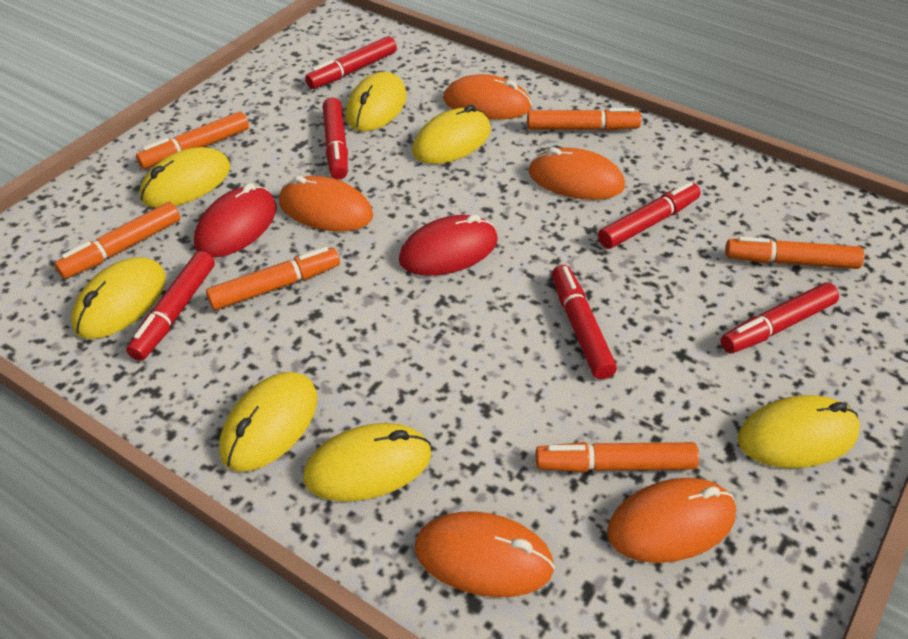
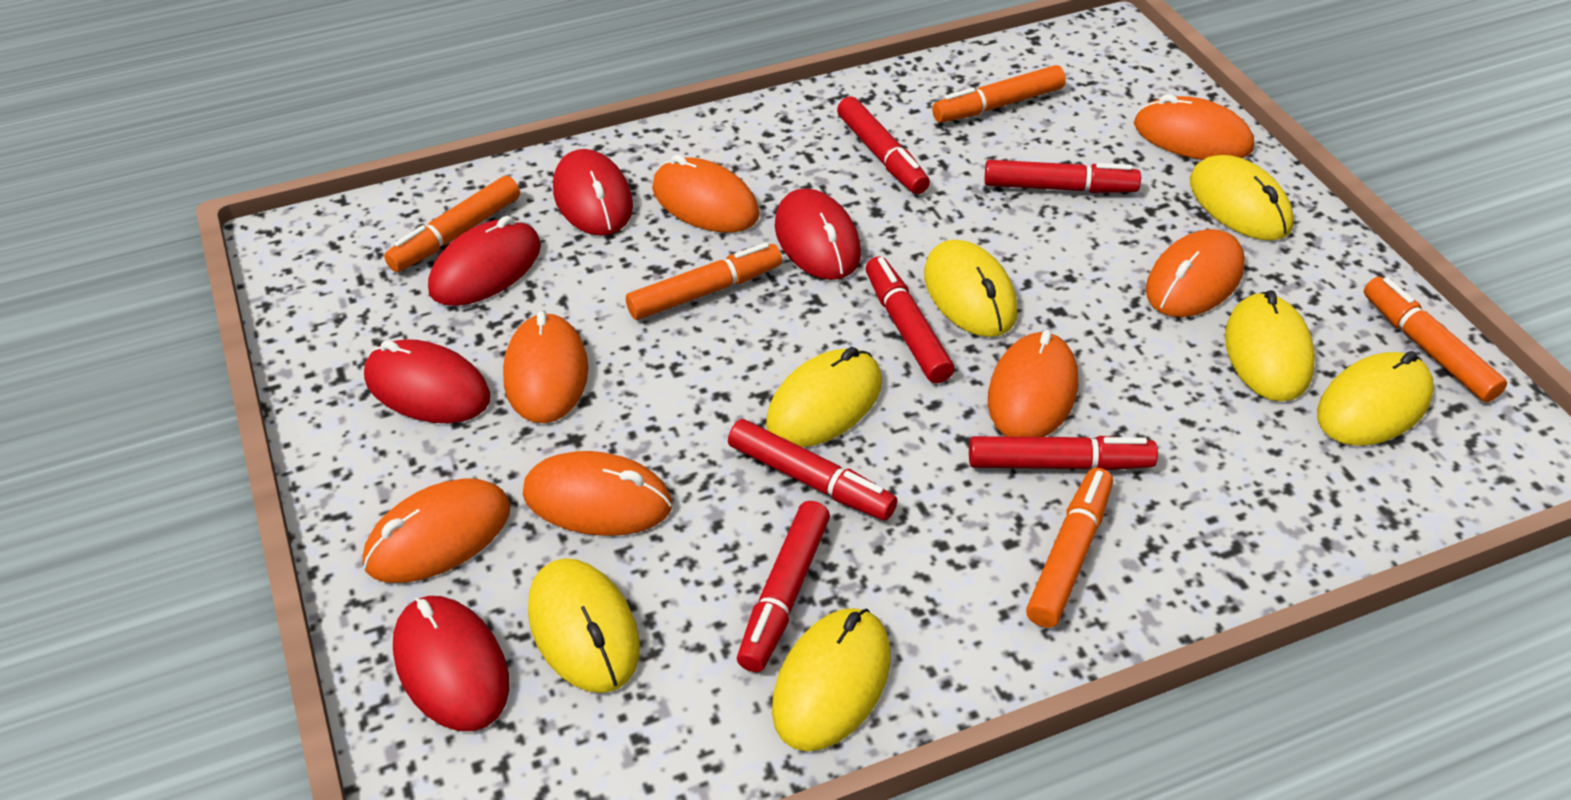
orange marker: 6 -> 5
orange mouse: 5 -> 7
red mouse: 2 -> 5

